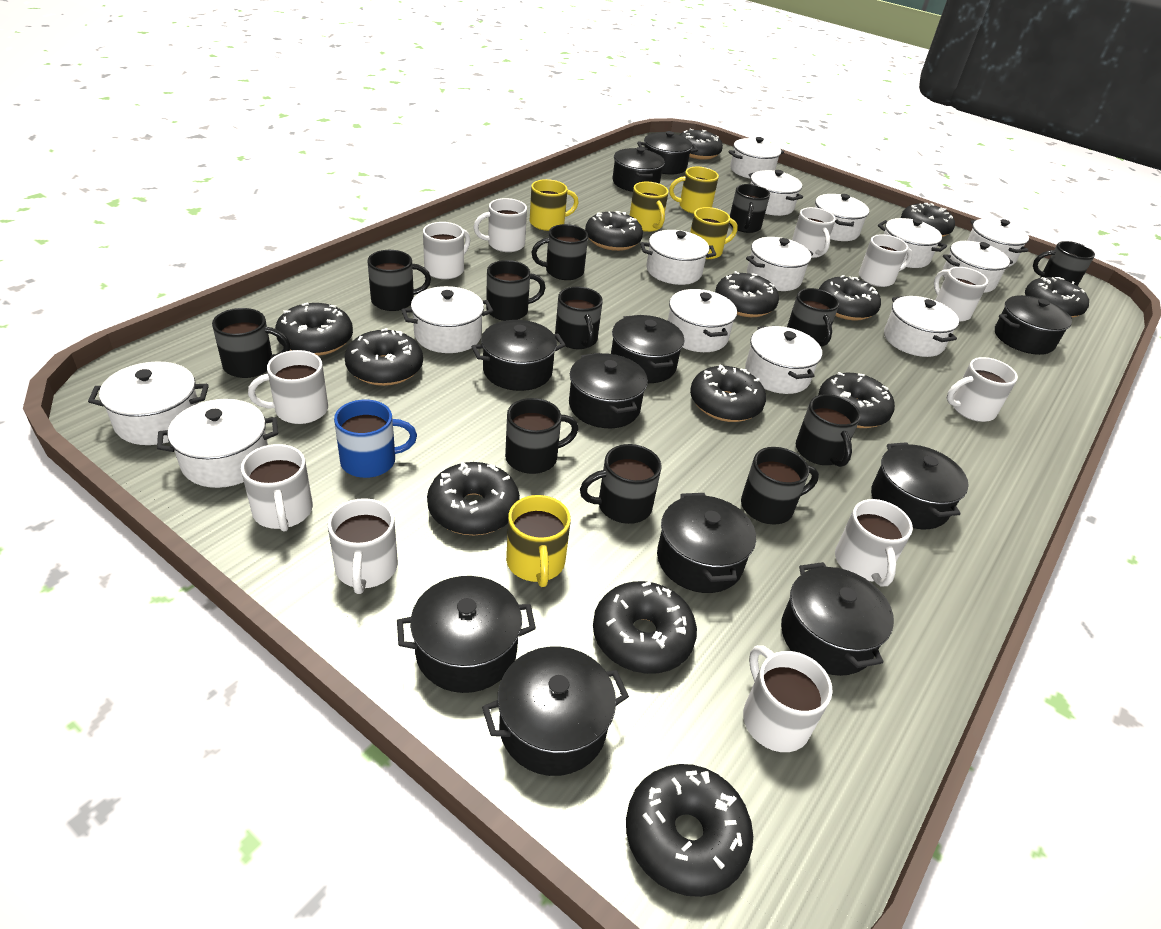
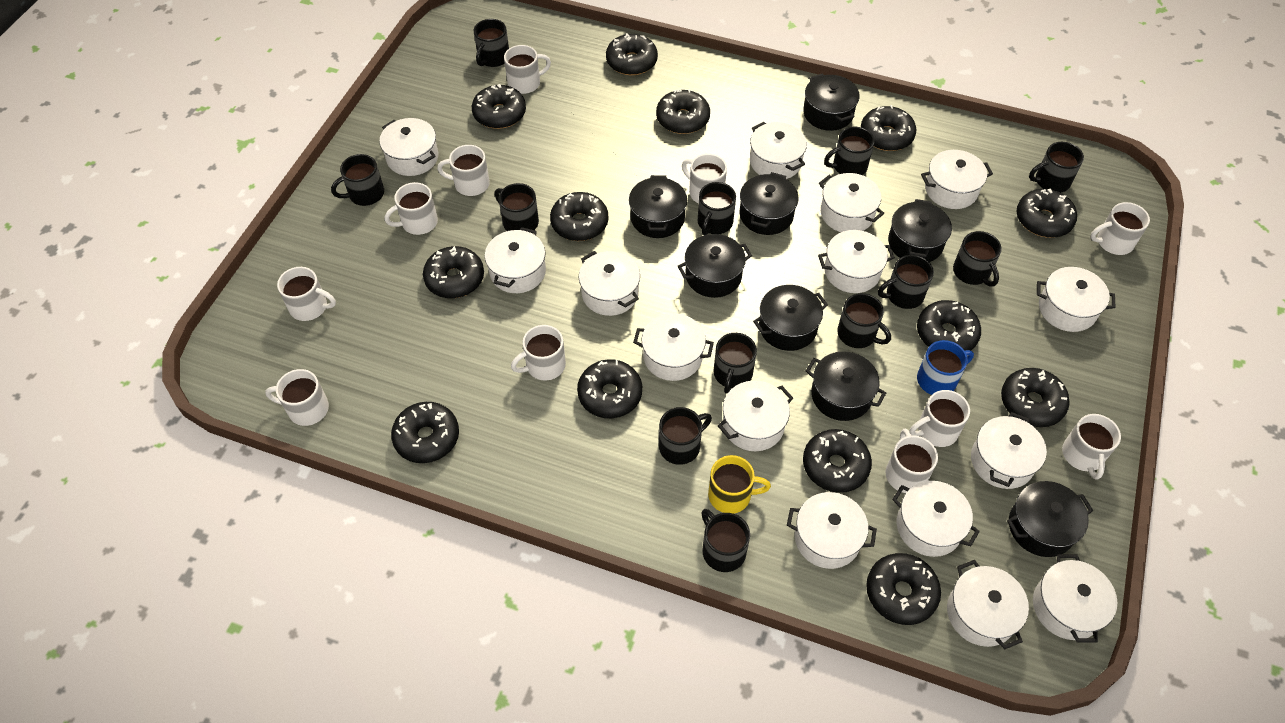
black pot: 11 -> 8
white pot: 14 -> 15
yellow mug: 5 -> 1

